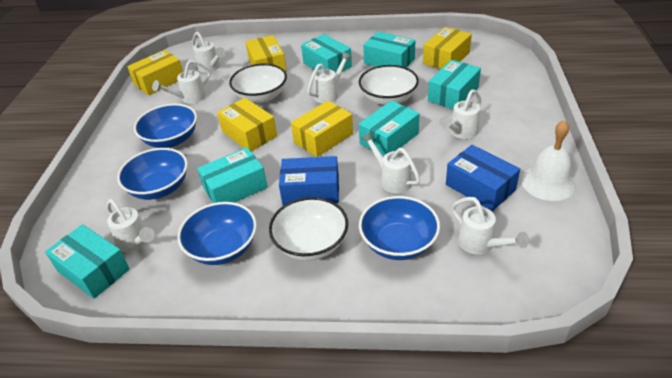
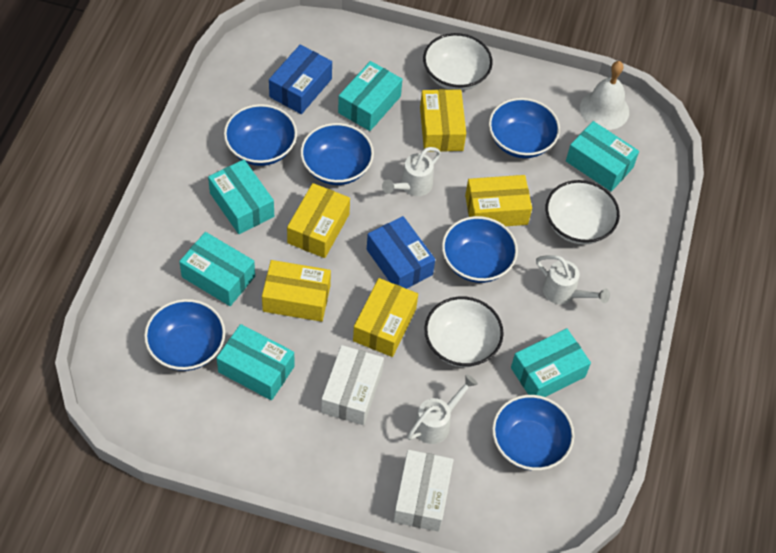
blue bowl: 4 -> 6
white box: 0 -> 2
white watering can: 7 -> 3

